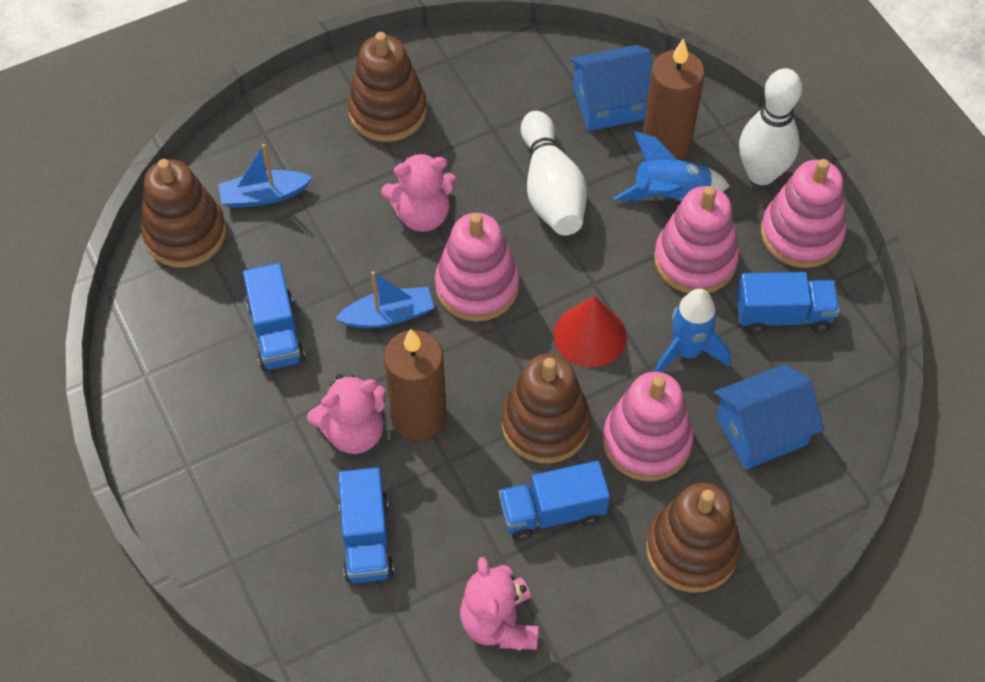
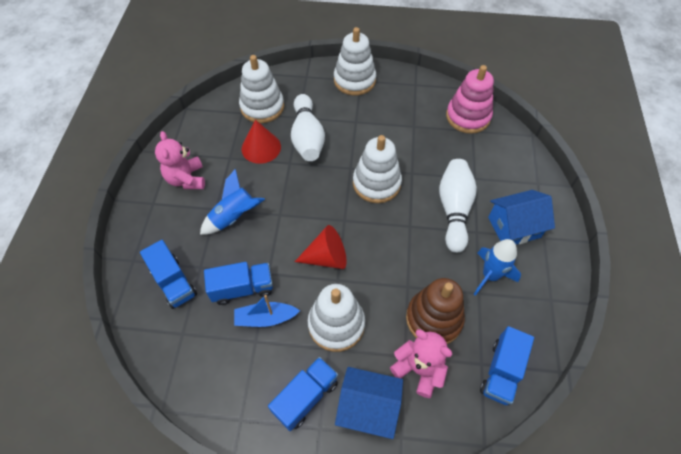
blue boat: 2 -> 1
brown candle: 2 -> 0
brown stacking toy: 4 -> 1
pink stacking toy: 4 -> 1
pink teddy bear: 3 -> 2
red cone: 1 -> 2
white stacking toy: 0 -> 4

